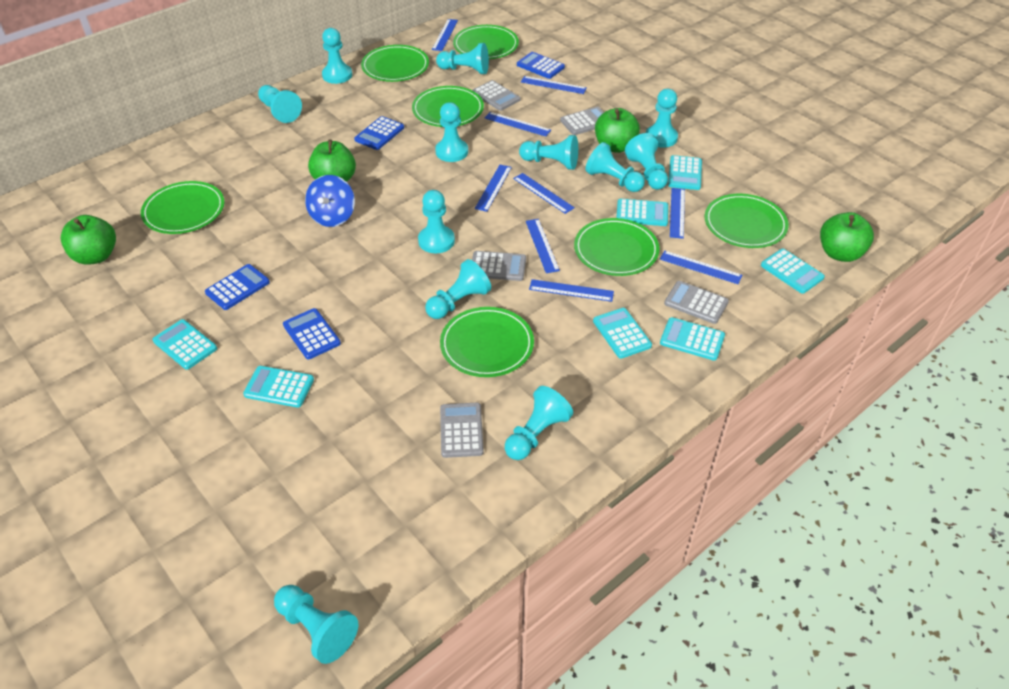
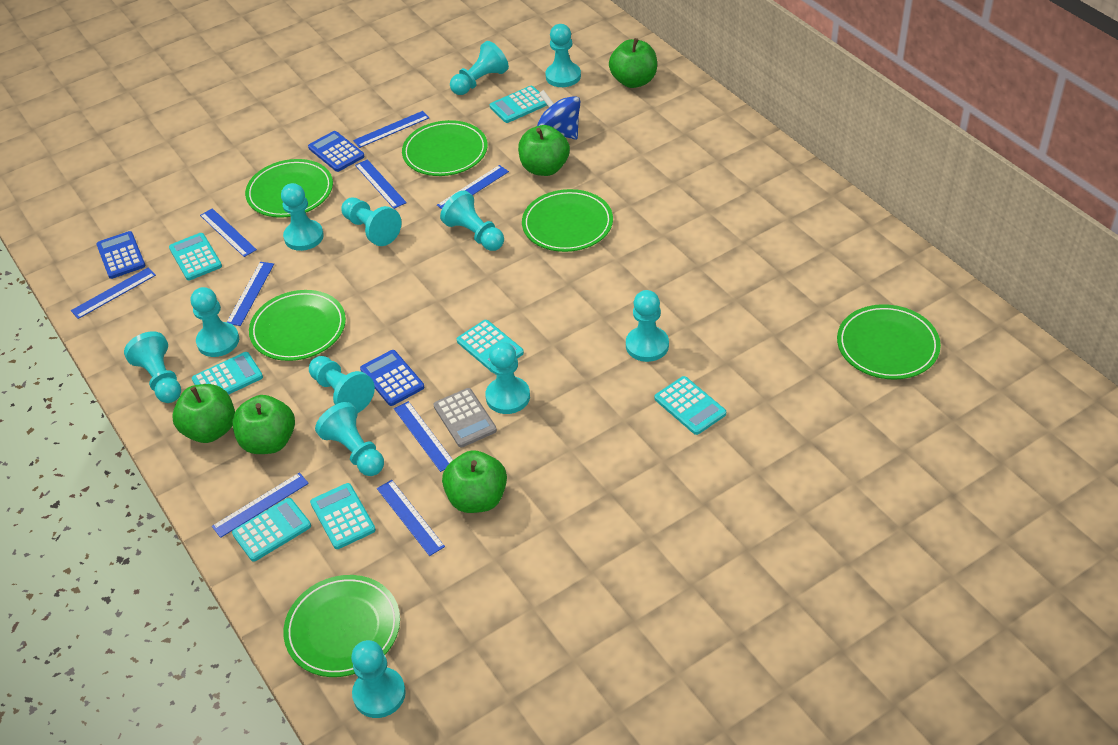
blue calculator: 4 -> 3
green apple: 4 -> 5
green plate: 7 -> 6
grey calculator: 5 -> 1

